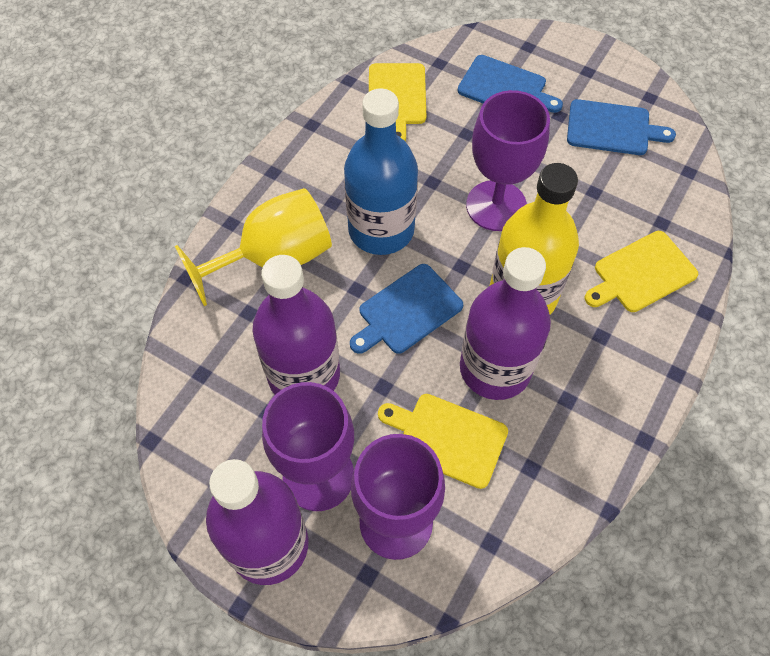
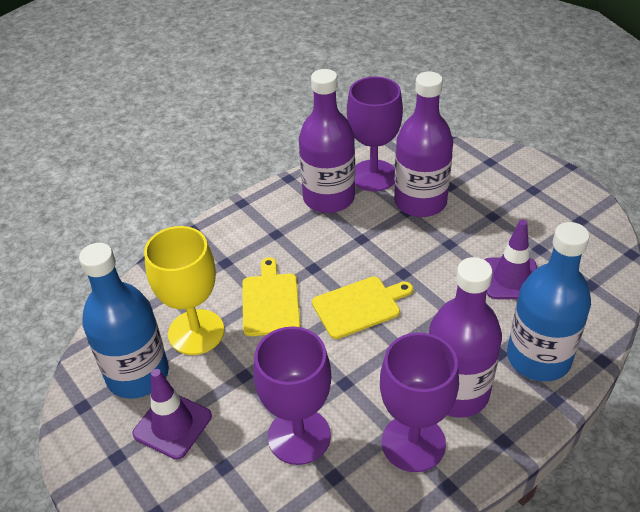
blue bottle: 1 -> 2
blue cutting board: 3 -> 0
purple traffic cone: 0 -> 2
yellow bottle: 1 -> 0
yellow cutting board: 3 -> 2

